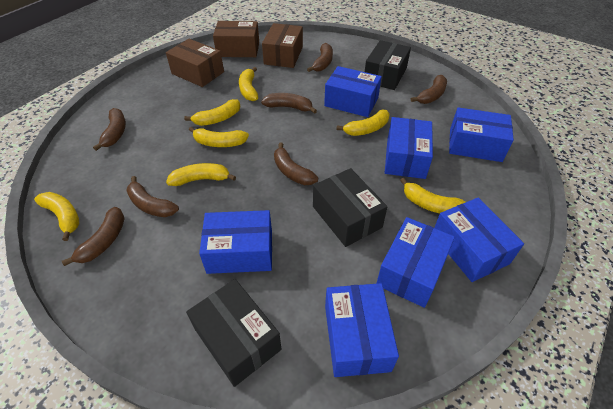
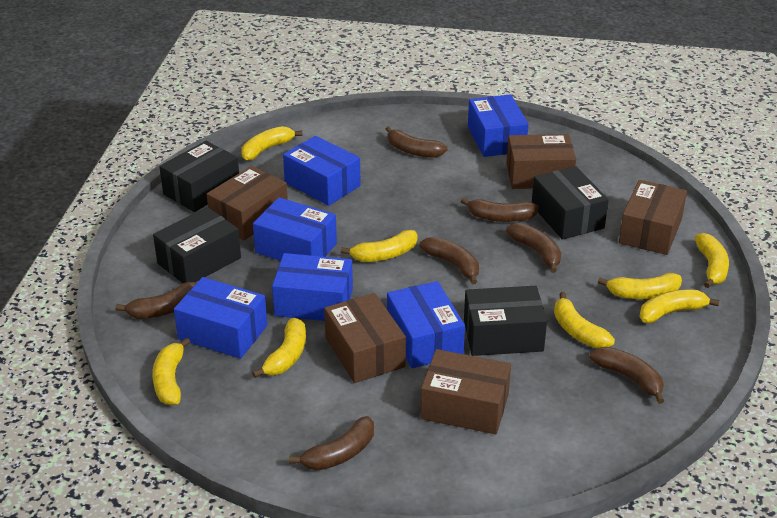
black box: 3 -> 4
blue box: 7 -> 6
brown box: 3 -> 5
yellow banana: 7 -> 8

